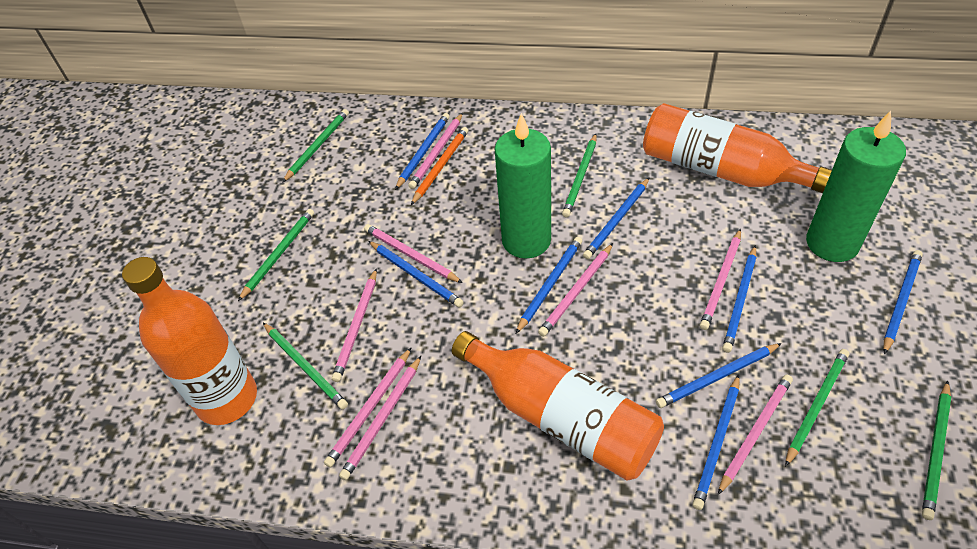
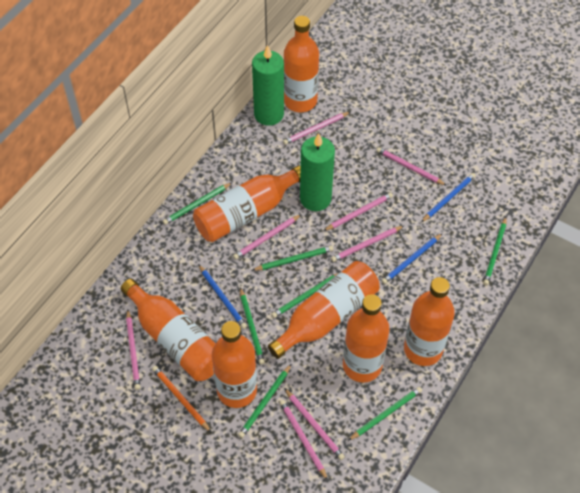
blue pencil: 8 -> 3
green pencil: 6 -> 7
orange bottle: 3 -> 7

